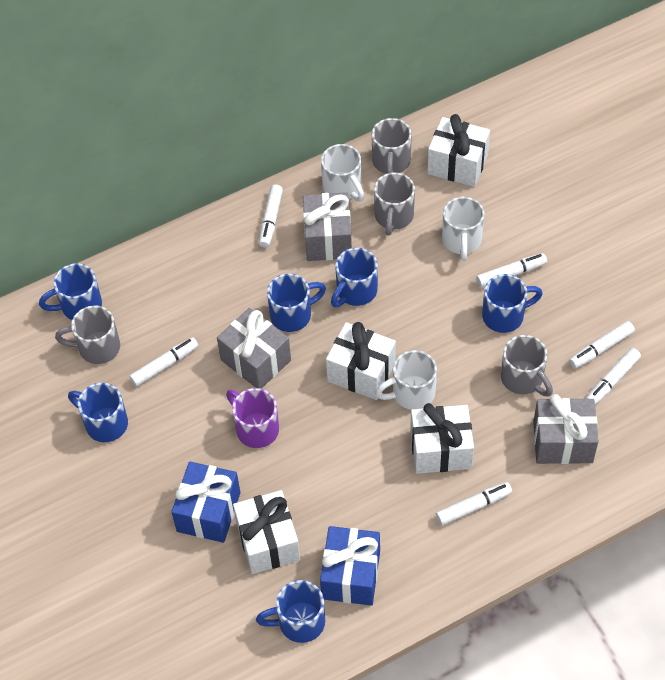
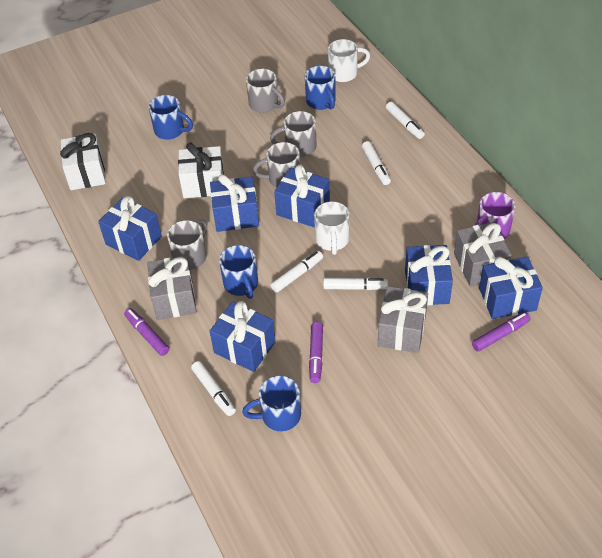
blue gift: 2 -> 6
blue mug: 6 -> 4
purple marker: 0 -> 3
white gift: 4 -> 2
white marker: 6 -> 5
white mug: 3 -> 2

